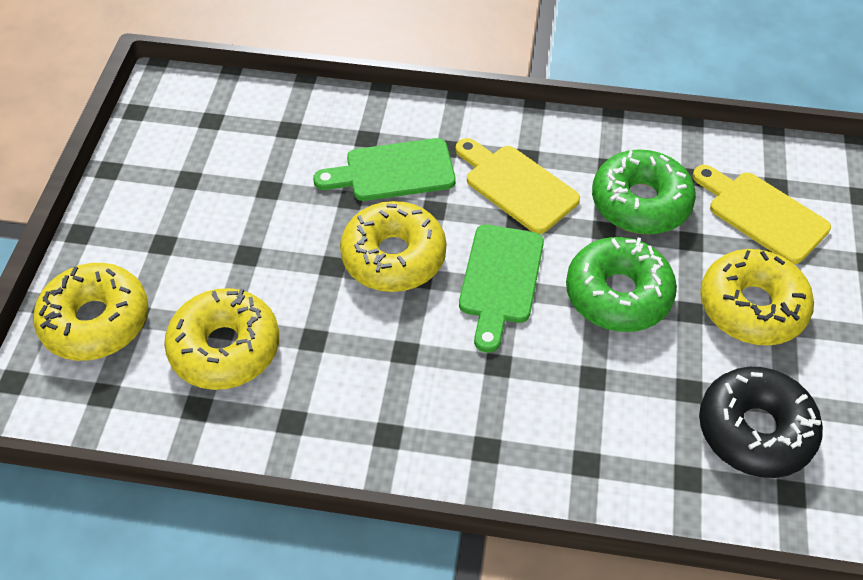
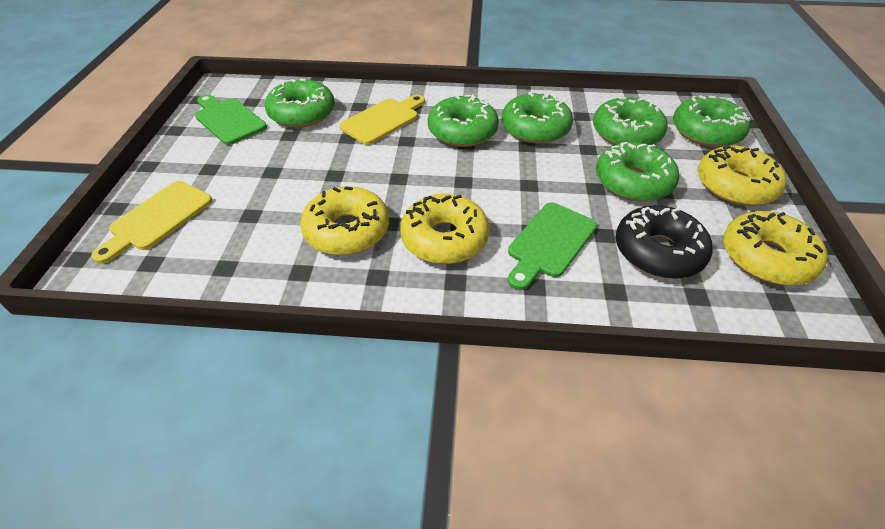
green donut: 2 -> 6

